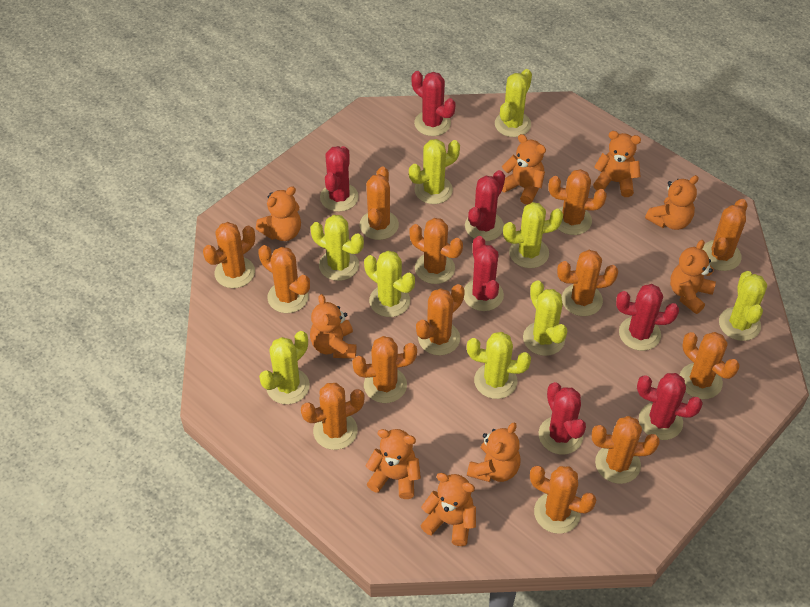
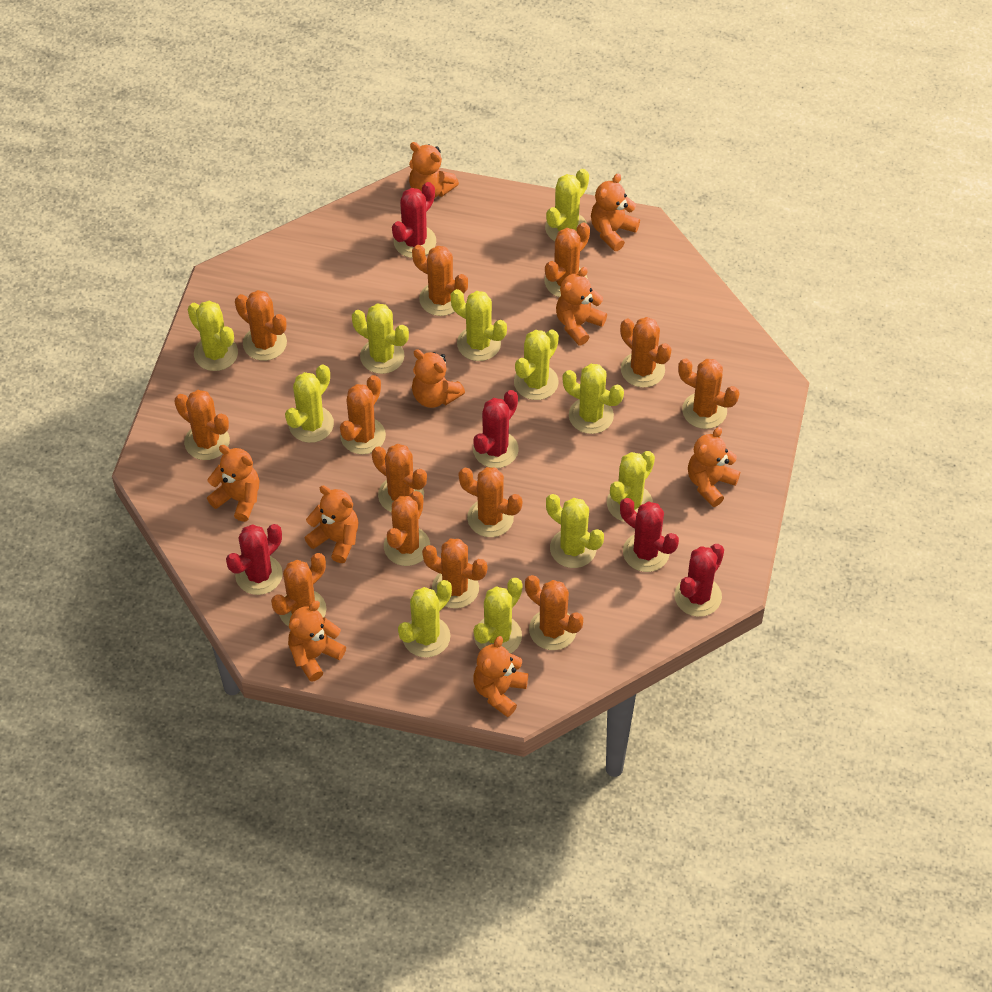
red cactus: 7 -> 5
yellow cactus: 9 -> 11

